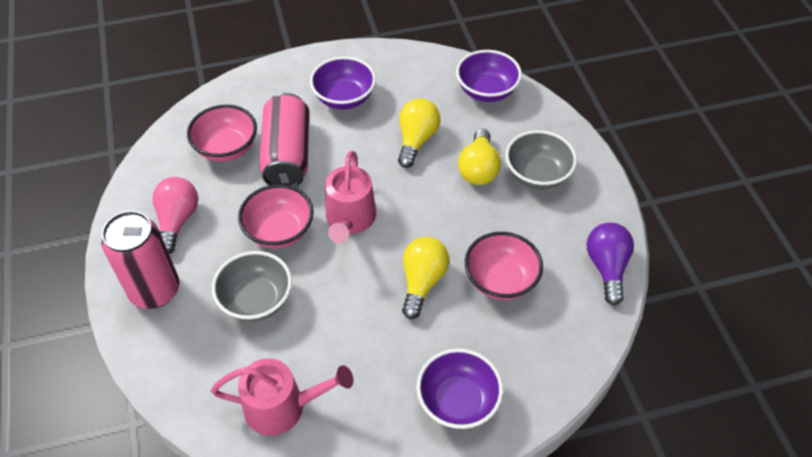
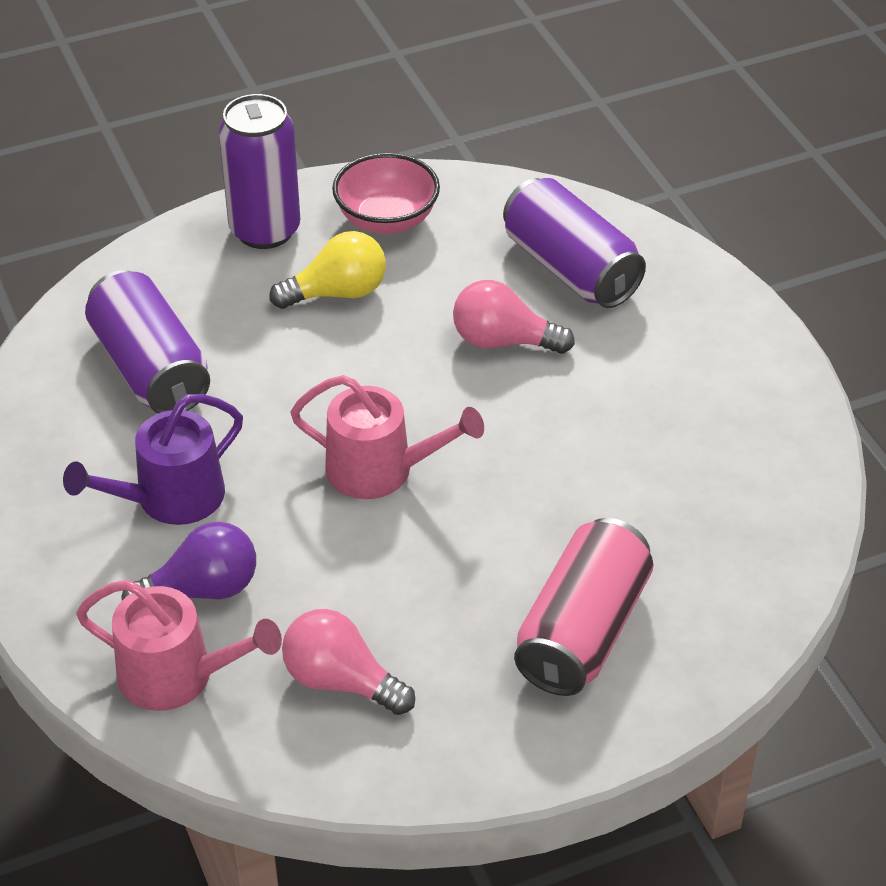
grey bowl: 2 -> 0
pink bowl: 3 -> 1
pink can: 2 -> 1
pink light bulb: 1 -> 2
purple bowl: 3 -> 0
purple can: 0 -> 3
purple watering can: 0 -> 1
yellow light bulb: 3 -> 1

